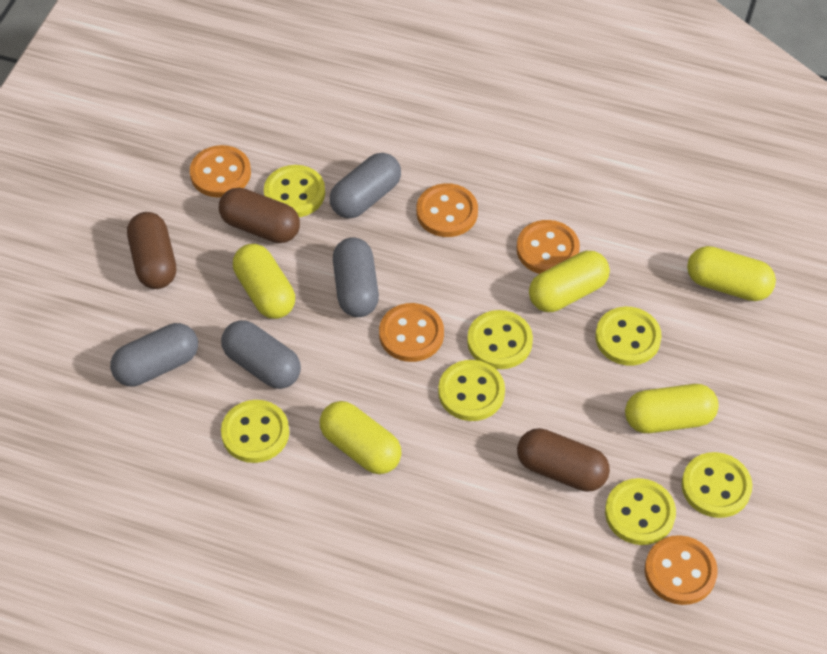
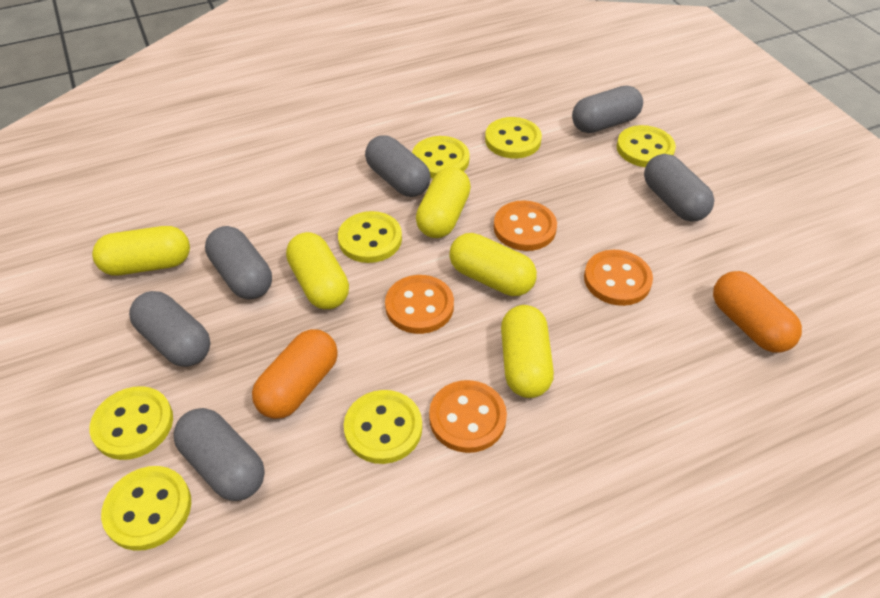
brown capsule: 3 -> 0
grey capsule: 4 -> 6
orange button: 5 -> 4
orange capsule: 0 -> 2

